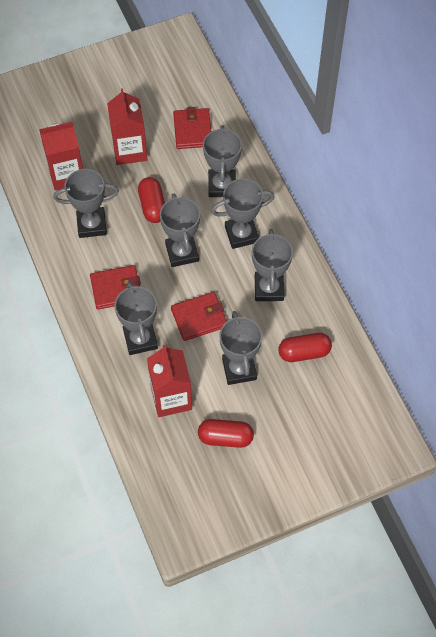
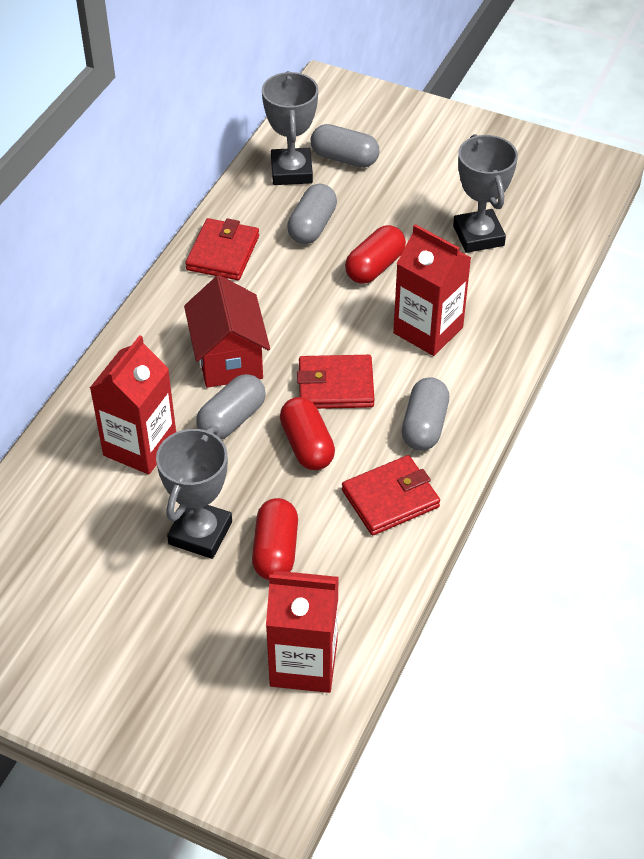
grey capsule: 0 -> 4
grey trophy: 7 -> 3
red house: 0 -> 1

